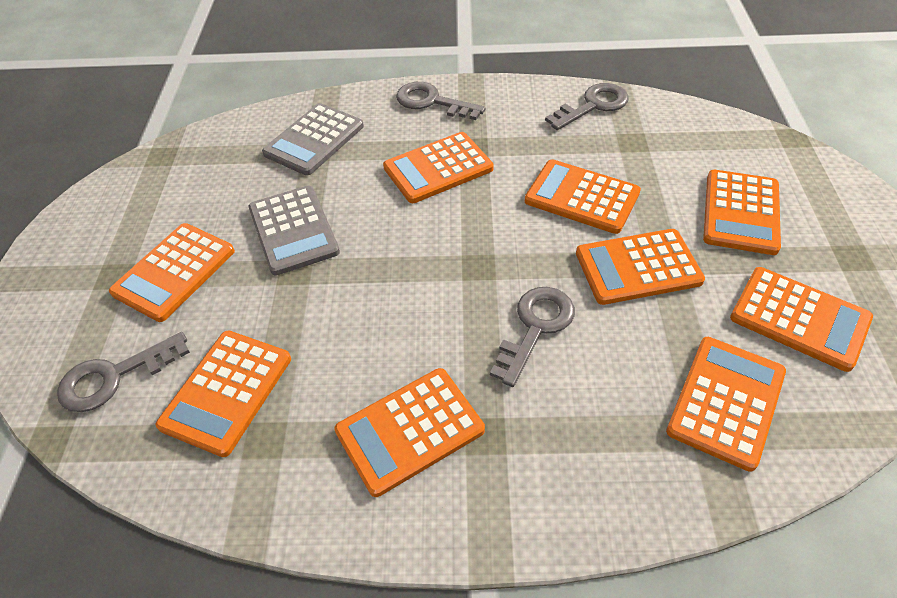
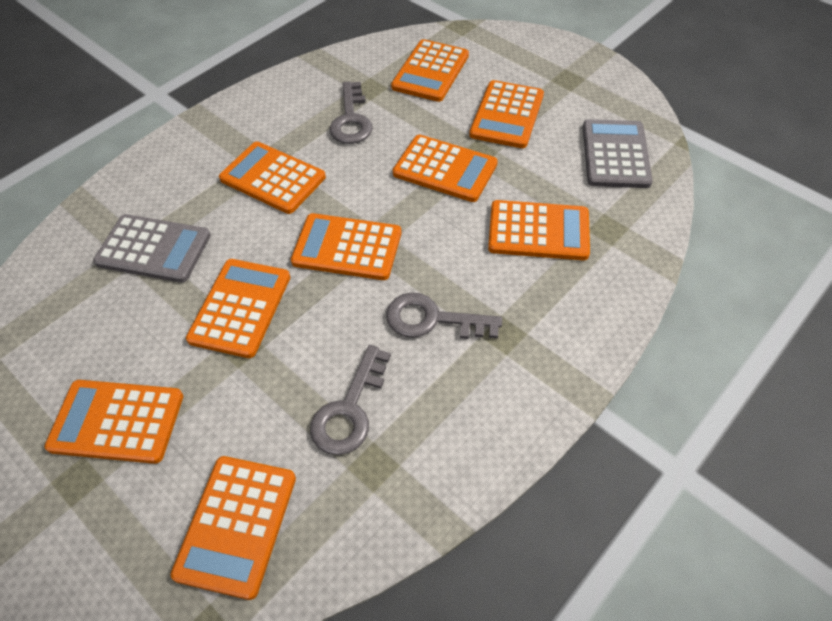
grey key: 4 -> 3

